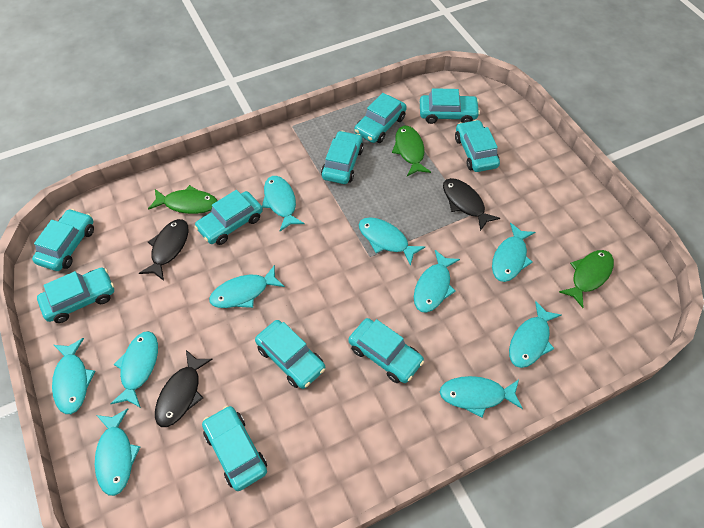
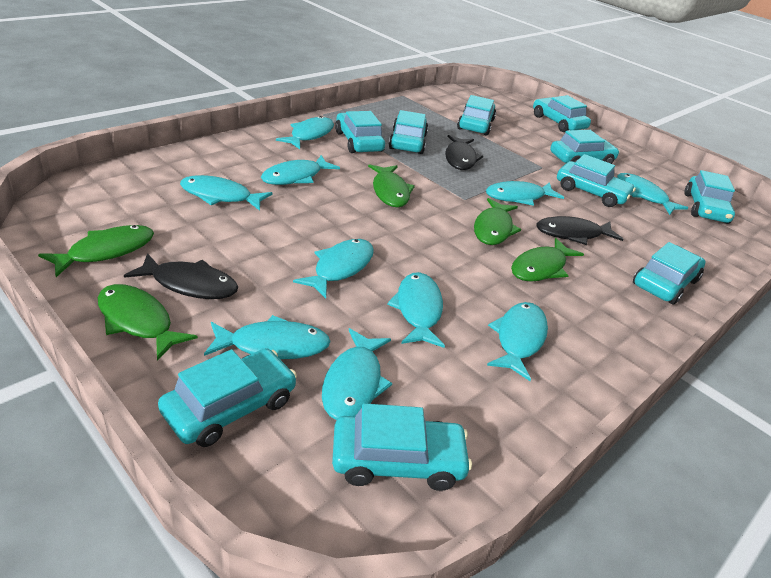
green fish: 3 -> 5

